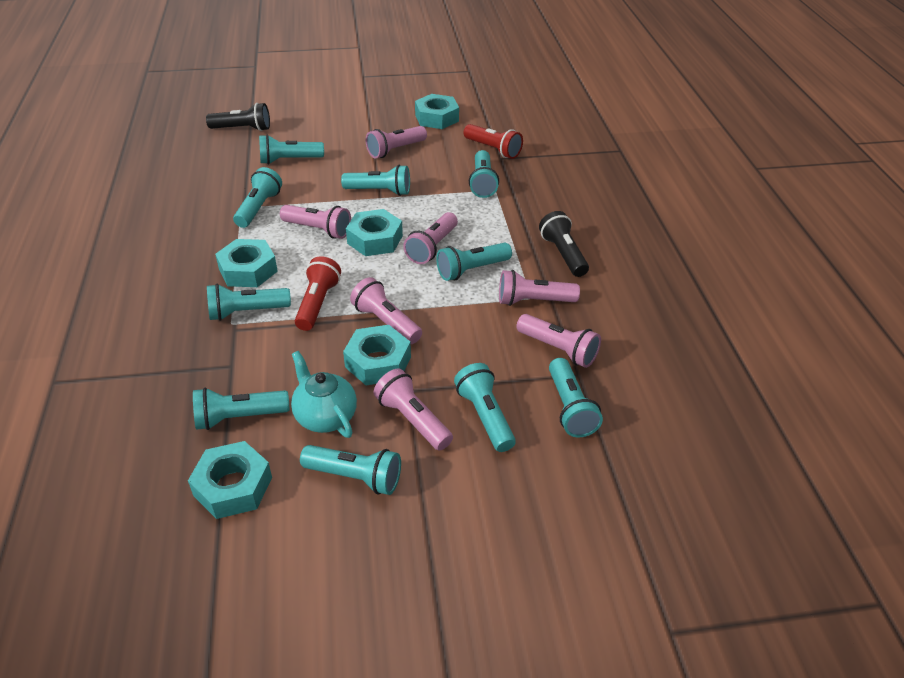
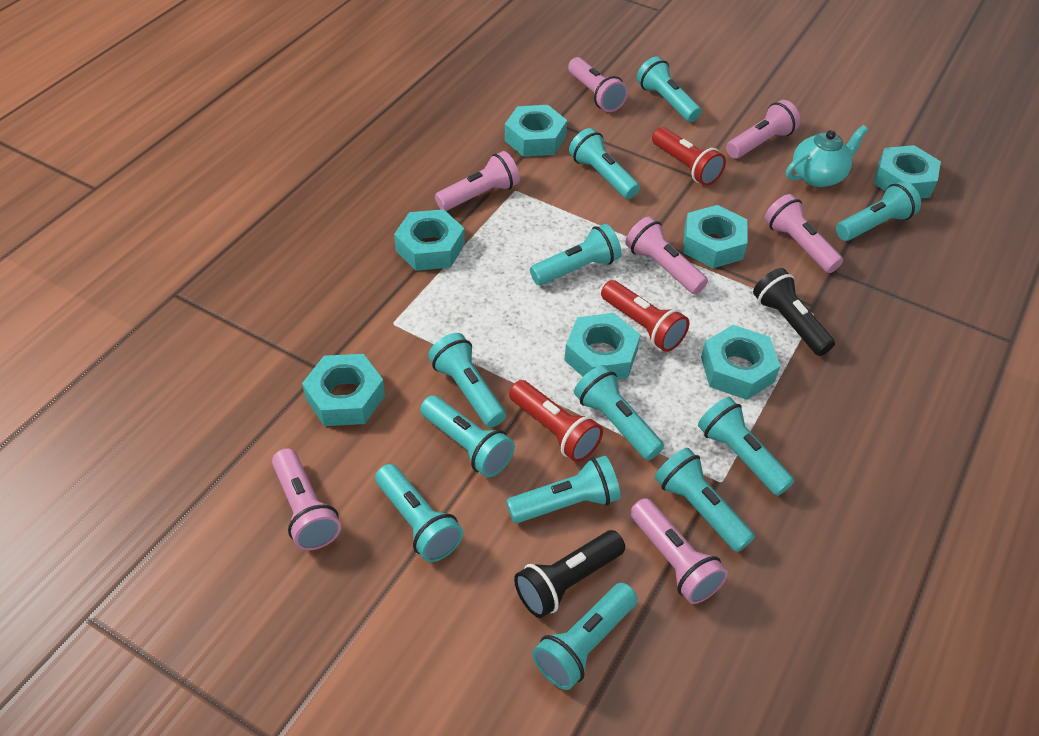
red flashlight: 2 -> 3
turquoise flashlight: 10 -> 12
turquoise nut: 5 -> 7

